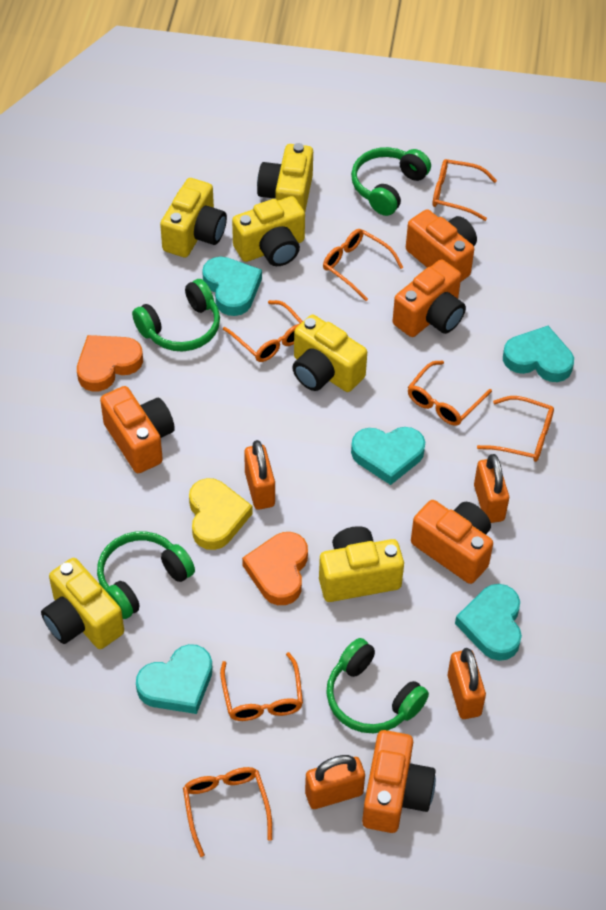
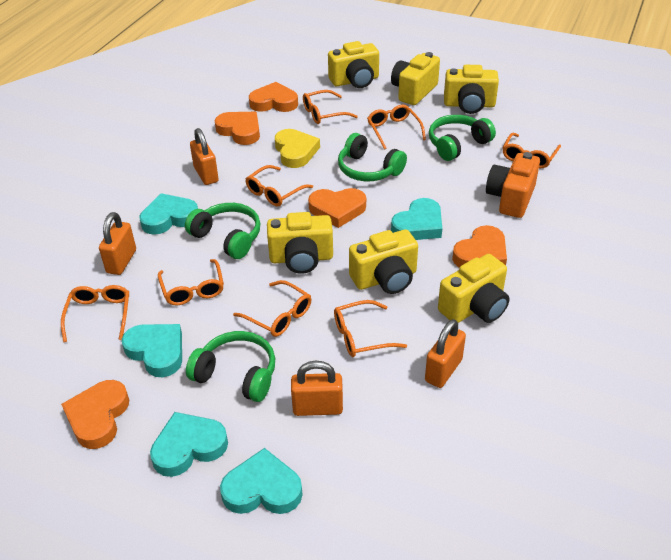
orange camera: 5 -> 1
orange glasses: 7 -> 8
orange heart: 2 -> 5

